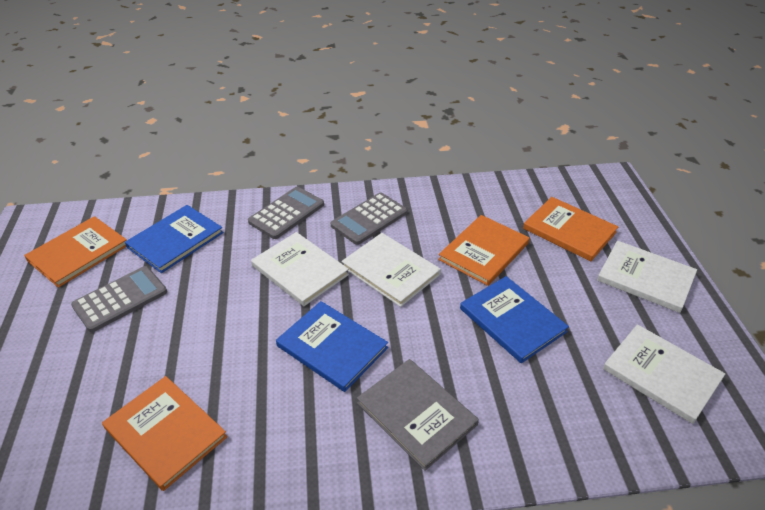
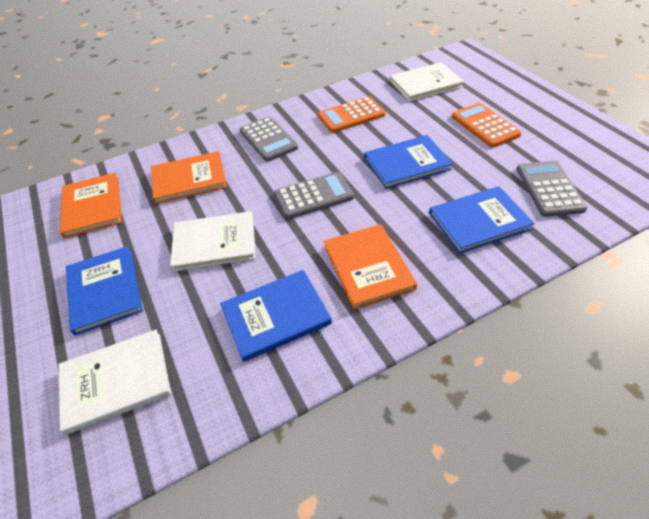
blue book: 3 -> 4
grey book: 1 -> 0
orange book: 4 -> 3
orange calculator: 0 -> 2
white book: 4 -> 3

